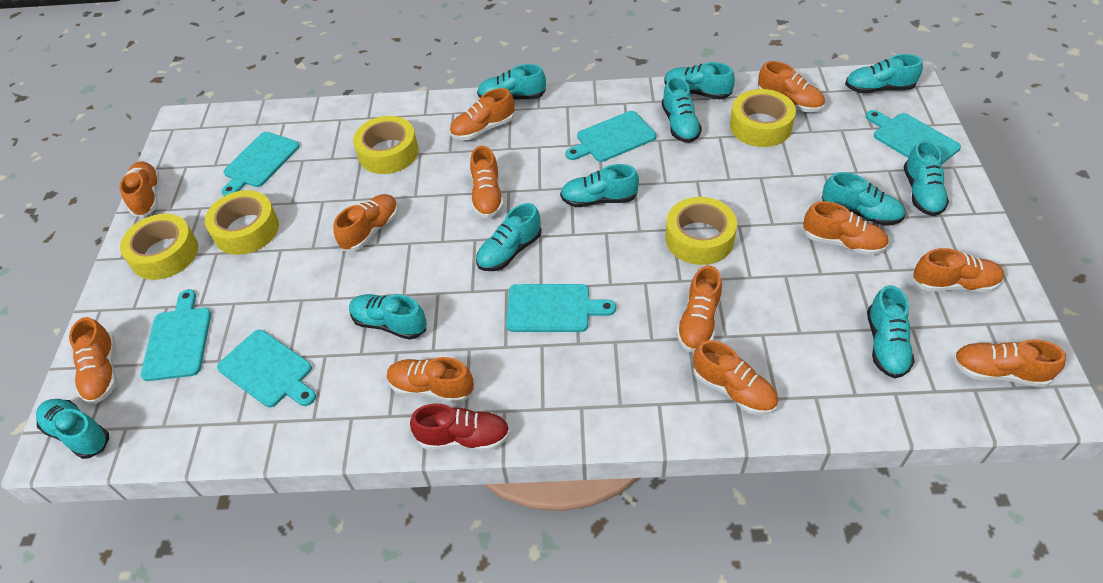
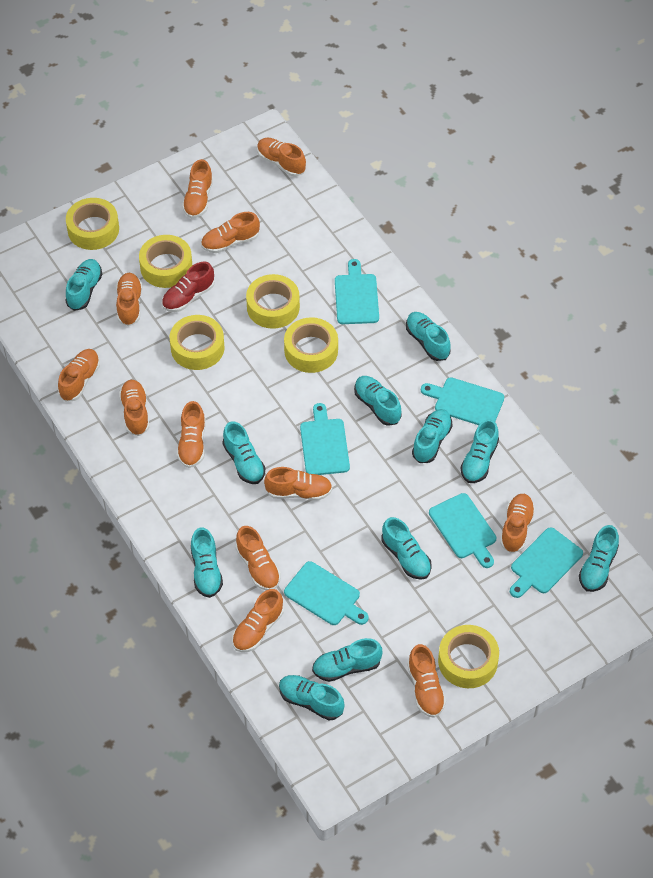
yellow tape: 5 -> 6

